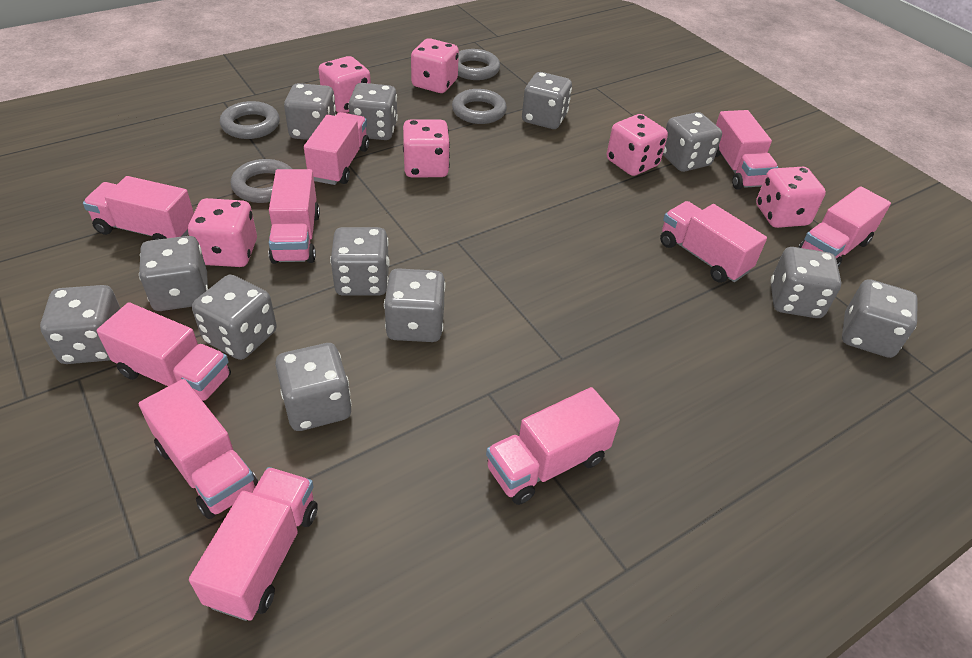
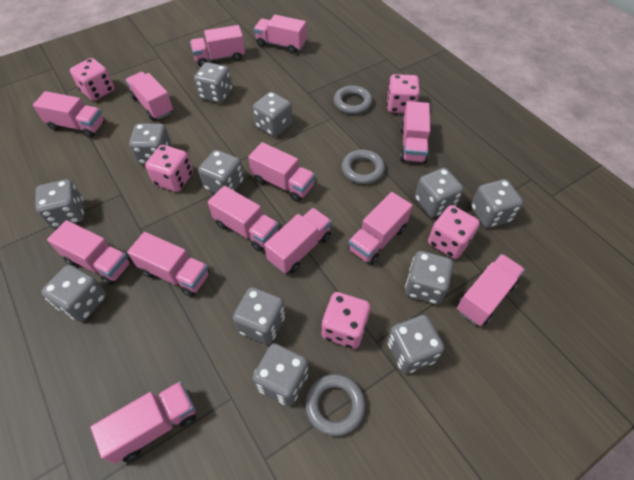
grey ring: 4 -> 3
pink dice: 6 -> 5
pink truck: 10 -> 13

